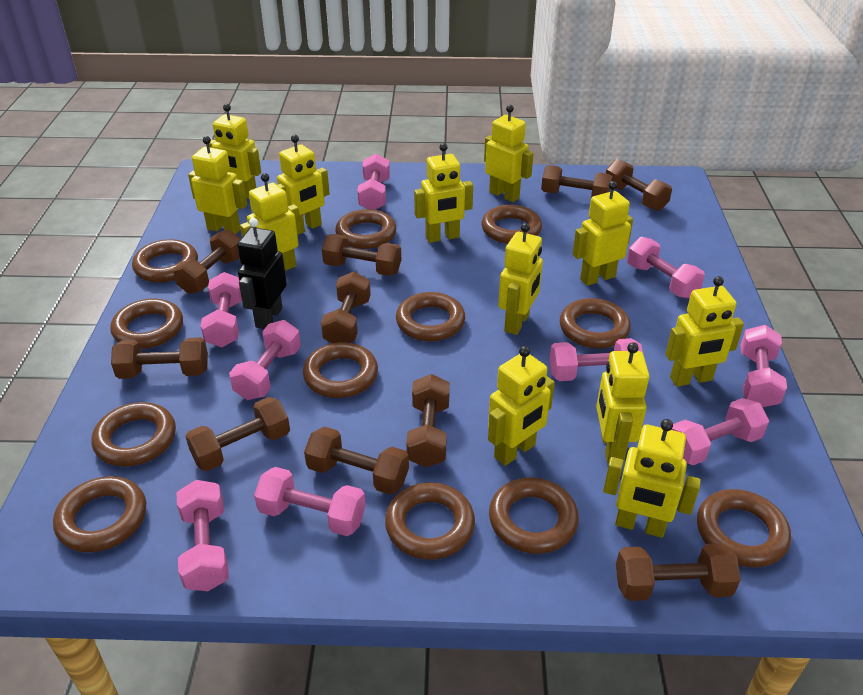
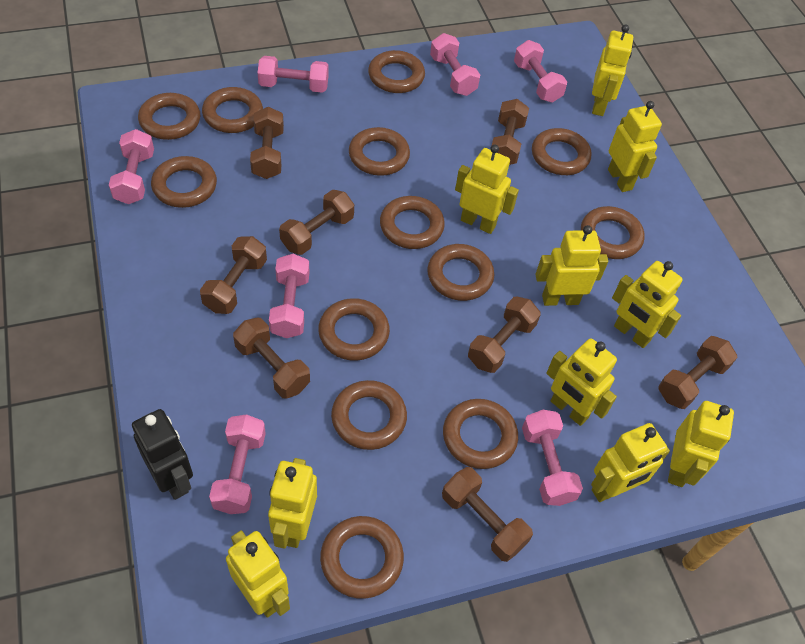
brown dumbbell: 10 -> 8
brown ring: 12 -> 13
pink dumbbell: 9 -> 7
yellow robot: 12 -> 10

